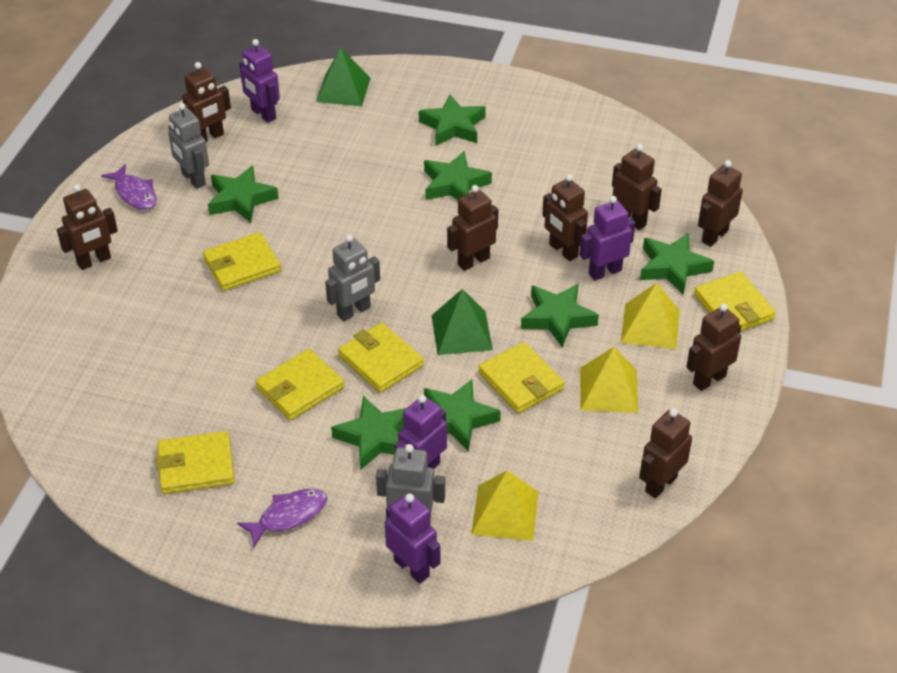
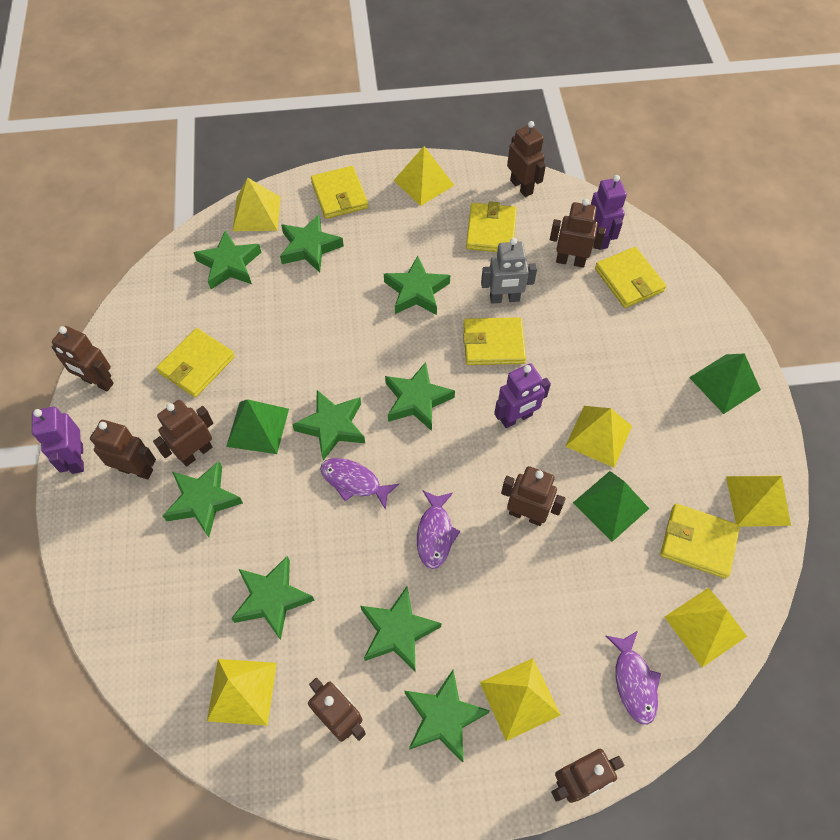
green pyramid: 2 -> 3
green star: 7 -> 9
grey robot: 3 -> 1
purple fish: 2 -> 3
purple robot: 4 -> 3
yellow pyramid: 3 -> 7

